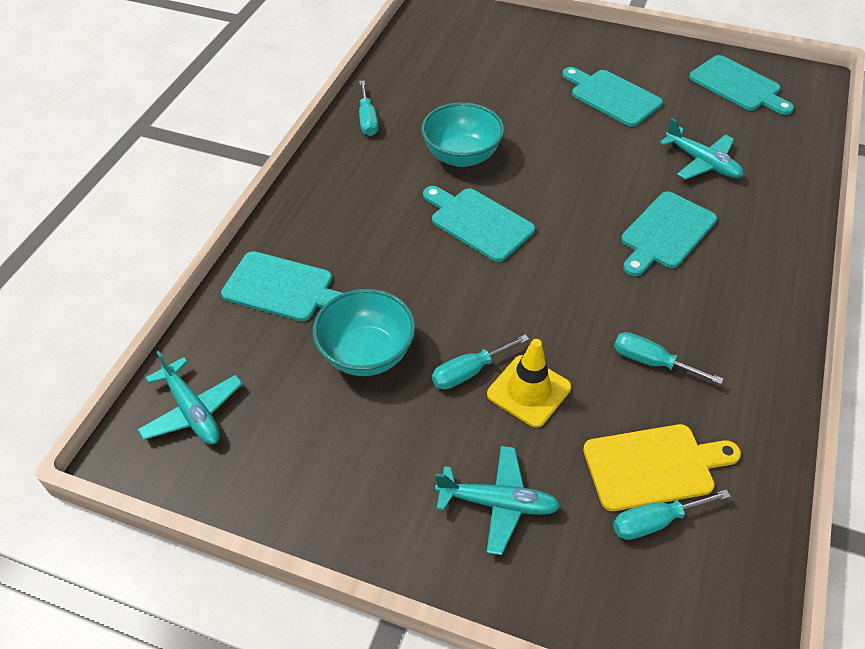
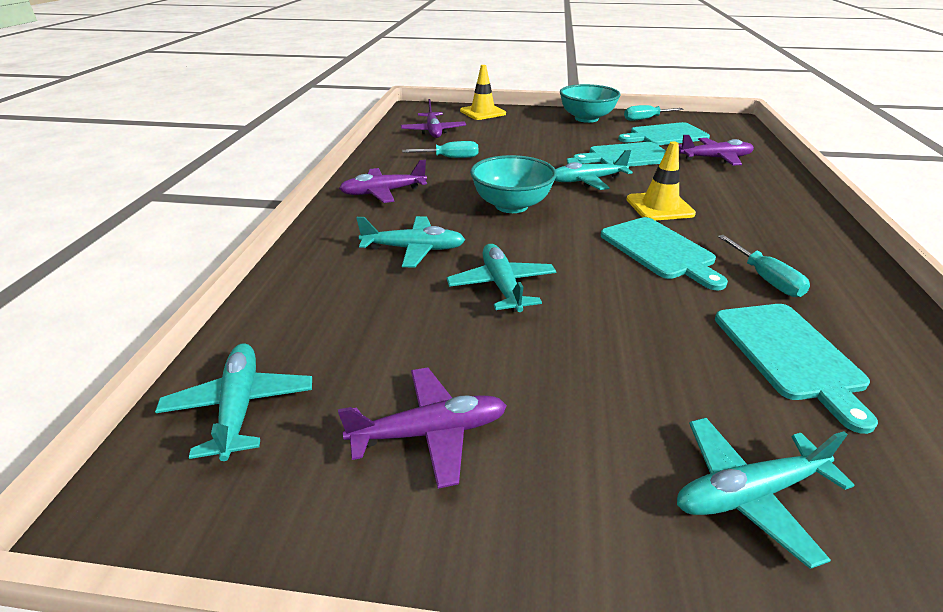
purple plane: 0 -> 4
turquoise cutting board: 5 -> 4
turquoise plane: 3 -> 5
turquoise screwdriver: 4 -> 3
yellow cutting board: 1 -> 0
yellow traffic cone: 1 -> 2

